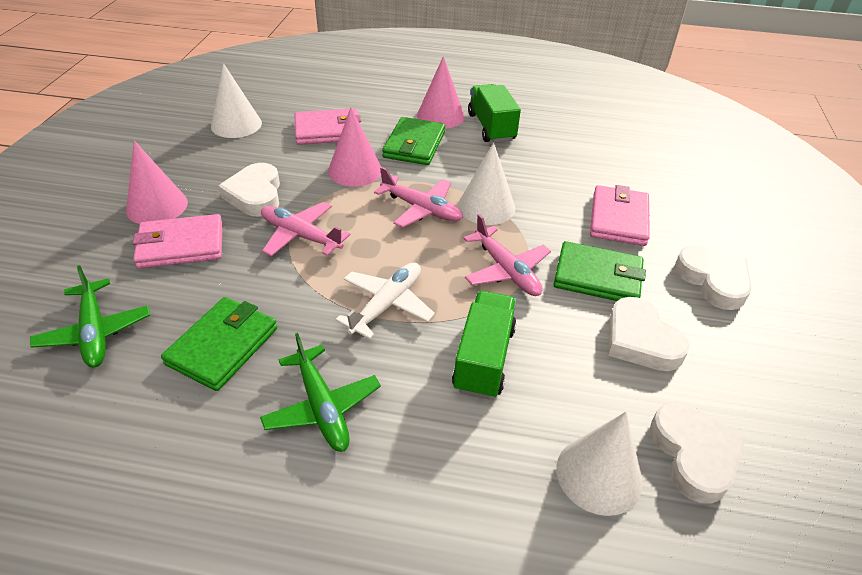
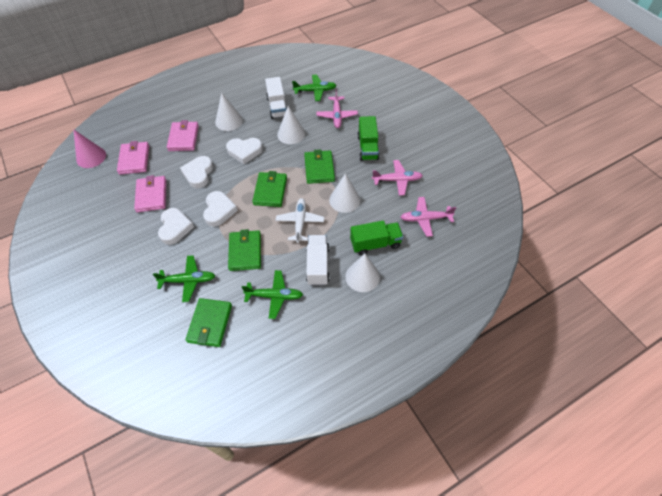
green plane: 2 -> 3
green wallet: 3 -> 4
pink cone: 3 -> 1
white cone: 3 -> 4
white truck: 0 -> 2

